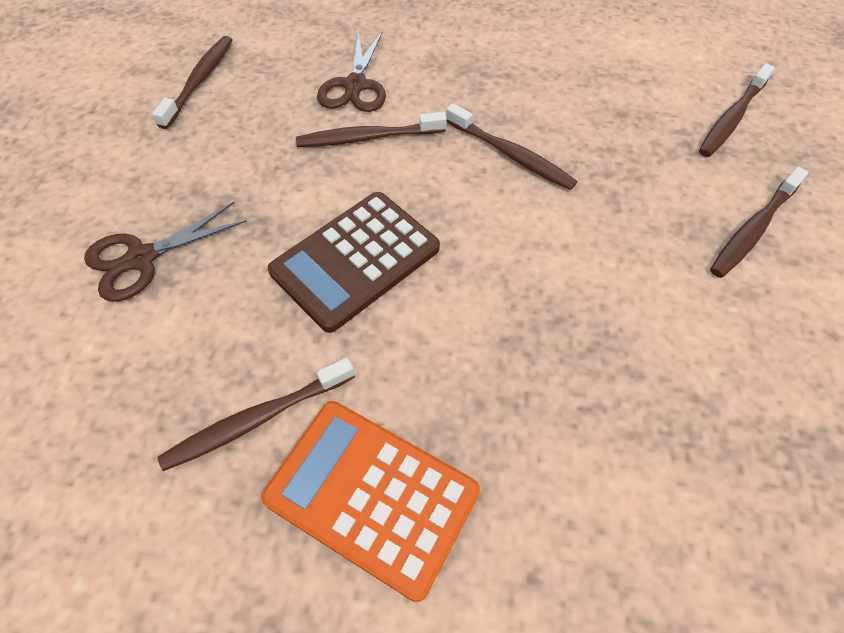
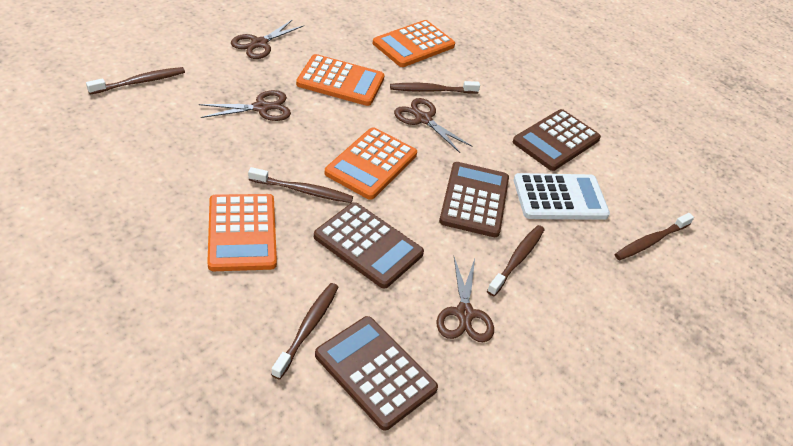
brown calculator: 1 -> 4
brown scissors: 2 -> 4
orange calculator: 1 -> 4
white calculator: 0 -> 1

